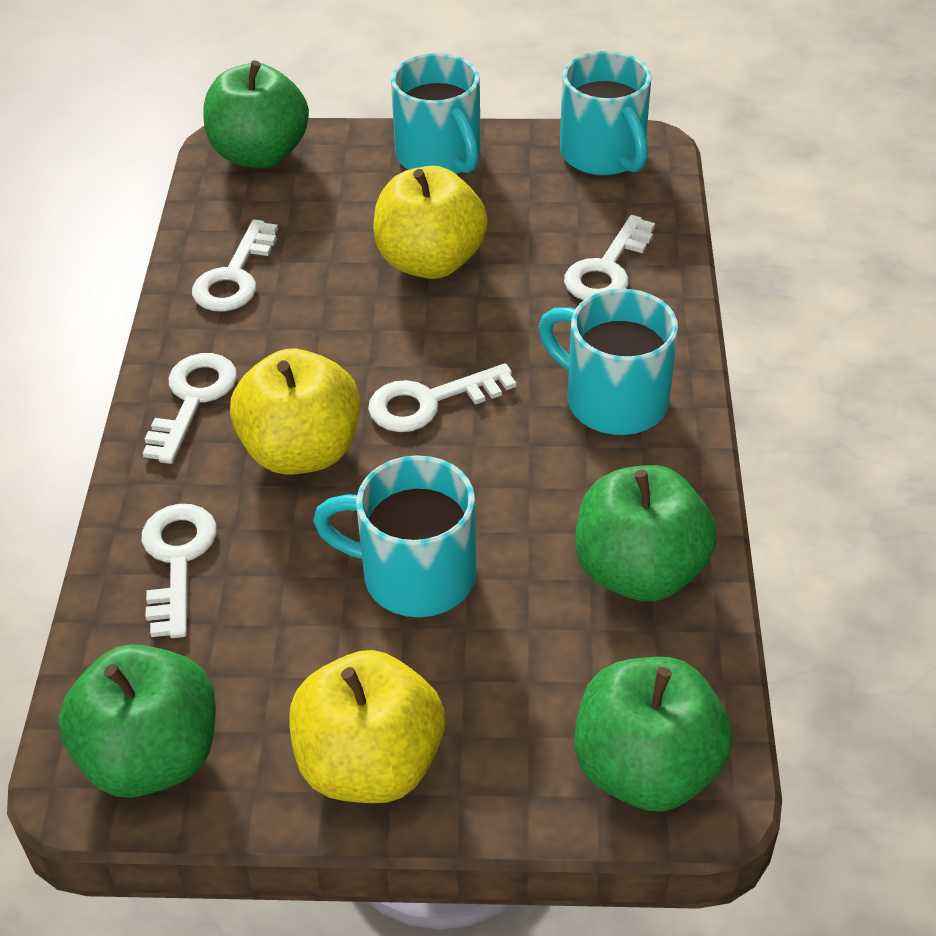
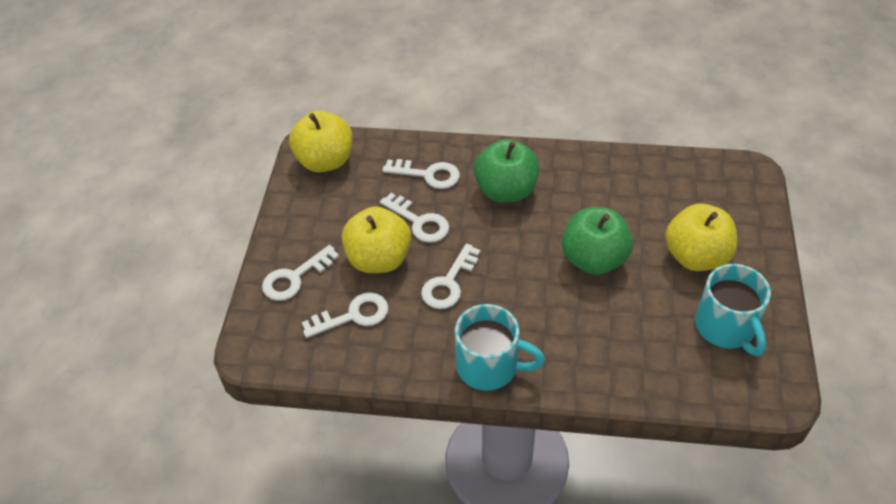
green apple: 4 -> 2
turquoise mug: 4 -> 2

